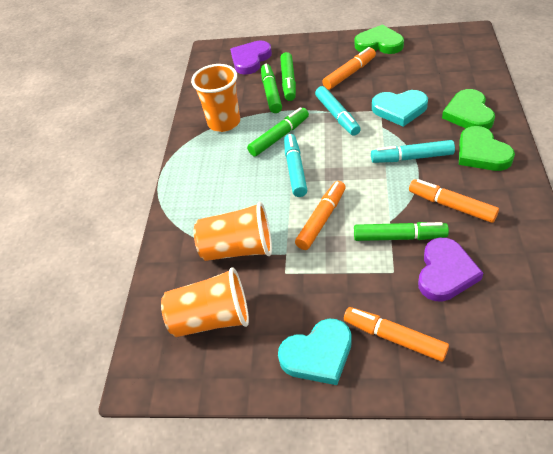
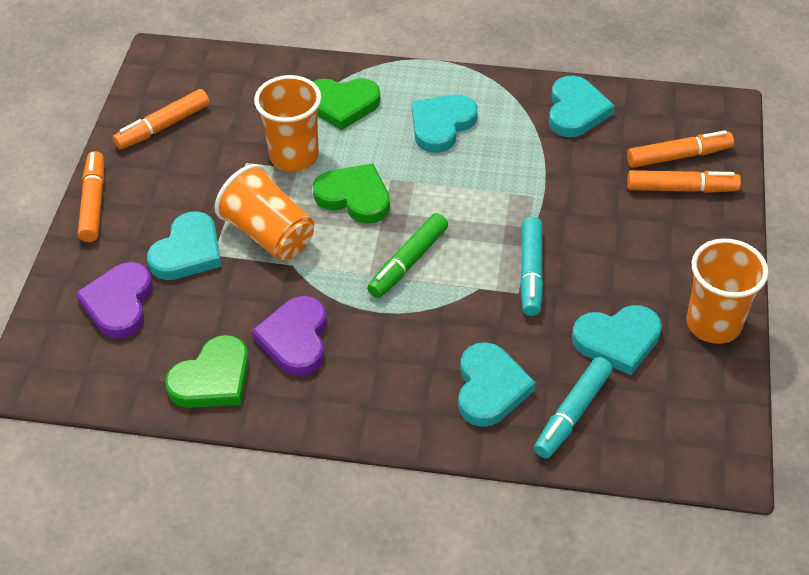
green marker: 4 -> 1
turquoise heart: 2 -> 5
turquoise marker: 3 -> 2

